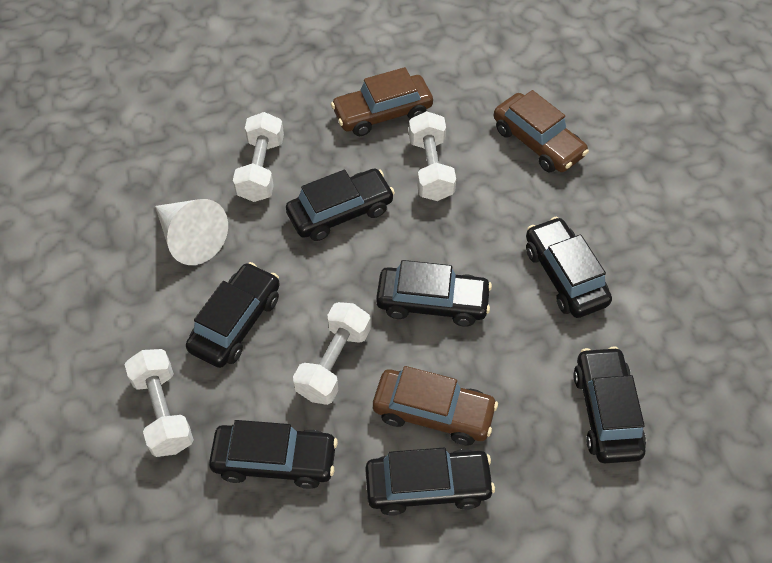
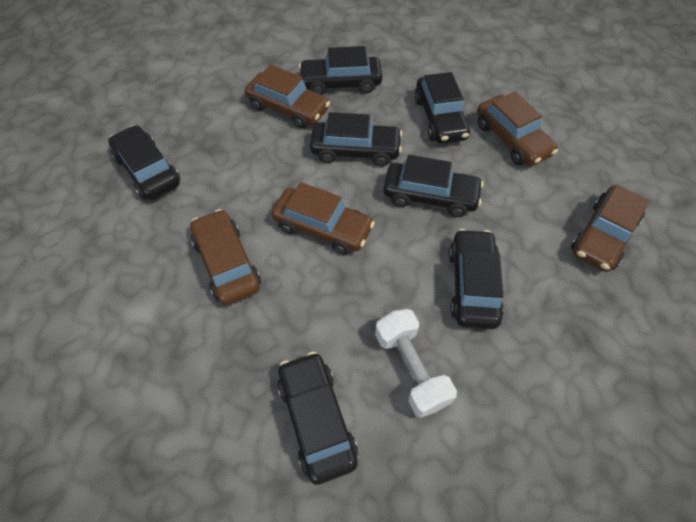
brown car: 3 -> 5
white cone: 1 -> 0
white dumbbell: 4 -> 1

